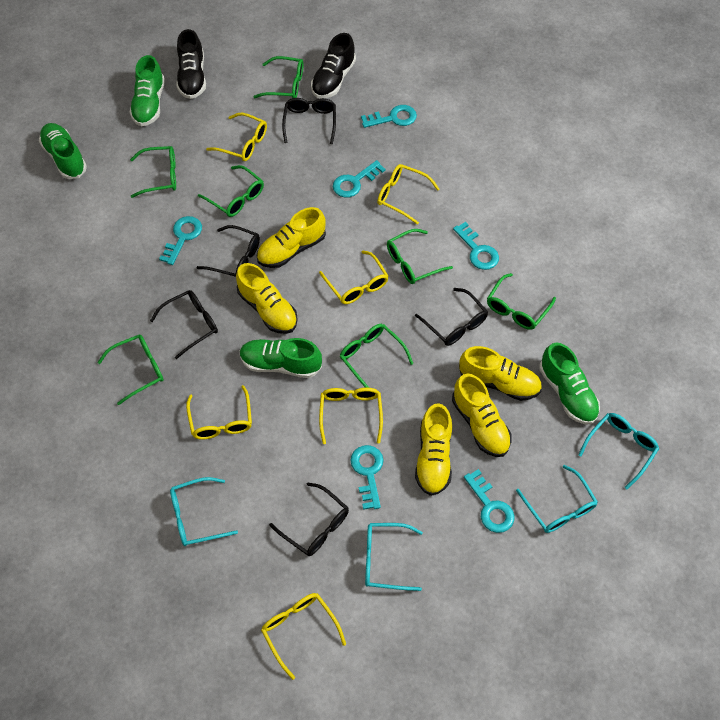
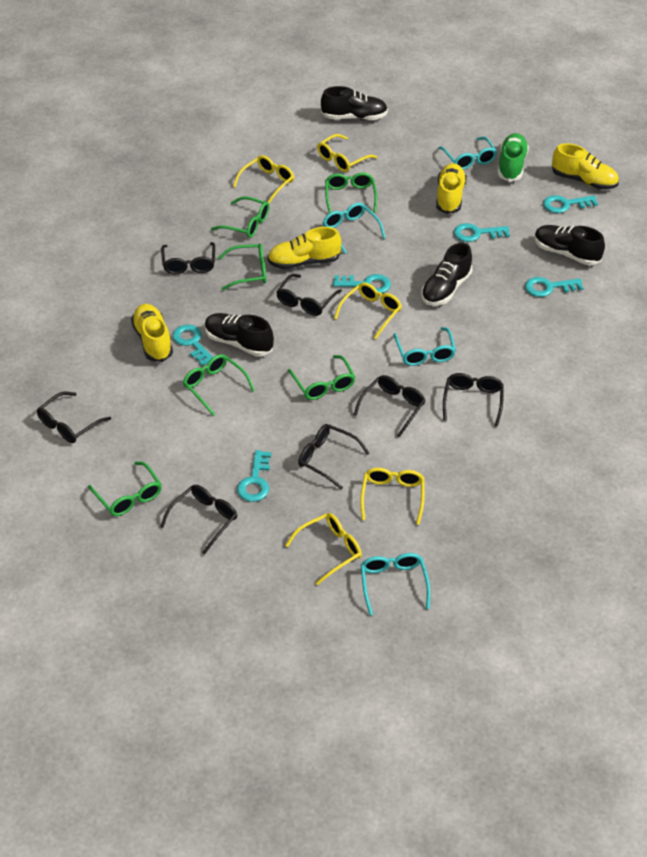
black glasses: 5 -> 7
black shoe: 2 -> 4
green glasses: 7 -> 6
green shoe: 4 -> 1
yellow glasses: 6 -> 5
yellow shoe: 5 -> 4

